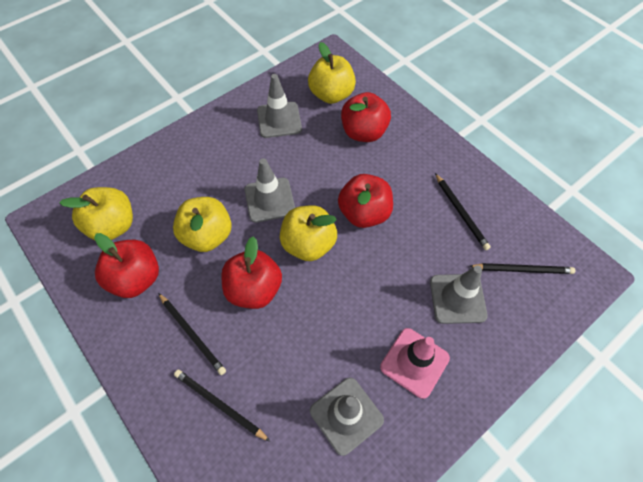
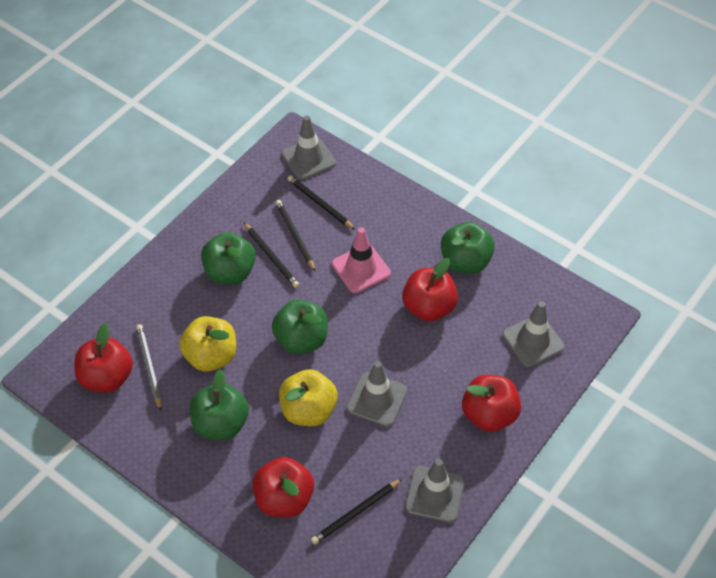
green apple: 0 -> 4
grey pencil: 0 -> 1
yellow apple: 4 -> 2

